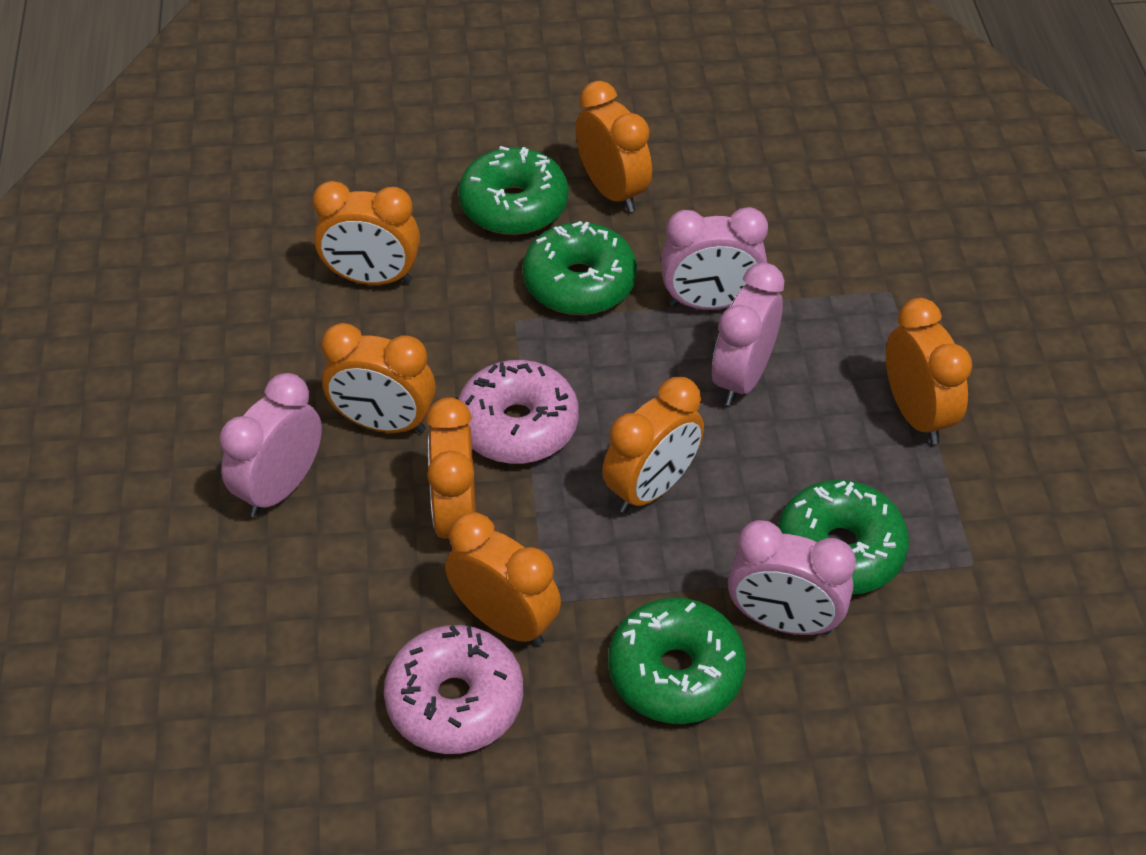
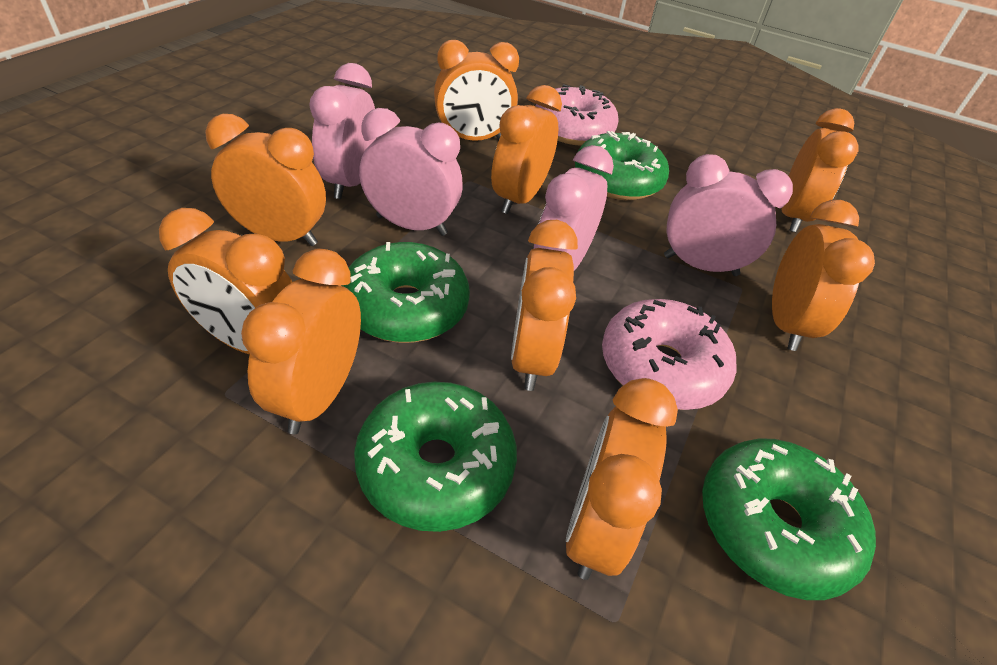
orange clock: 7 -> 9

